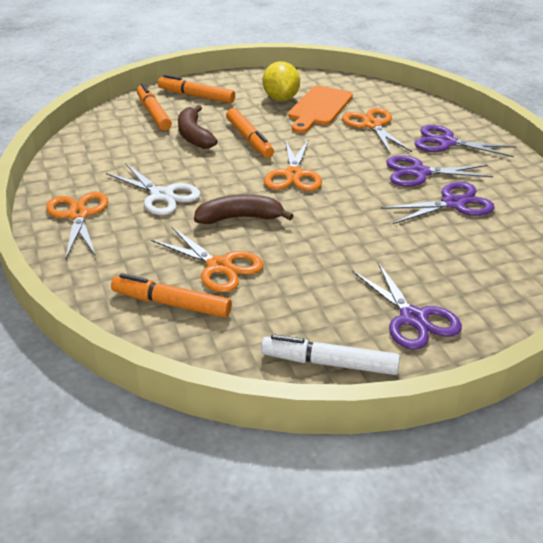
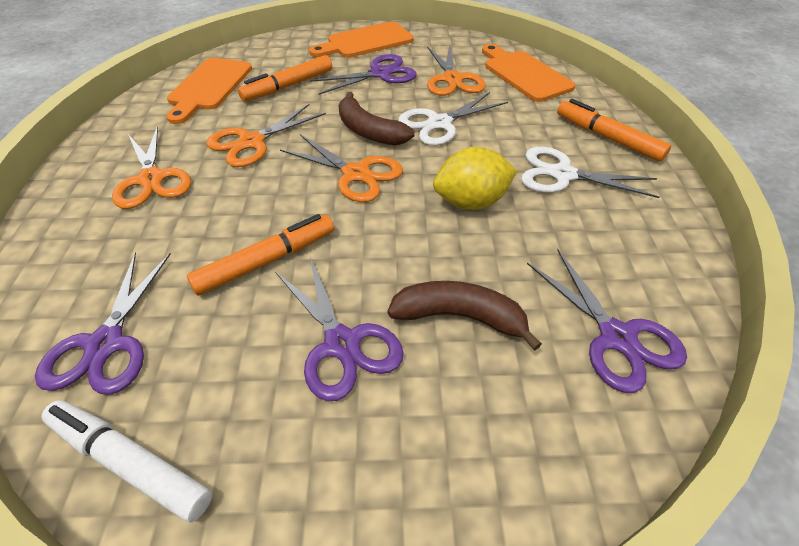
orange cutting board: 1 -> 3
orange marker: 4 -> 3
white scissors: 1 -> 2

